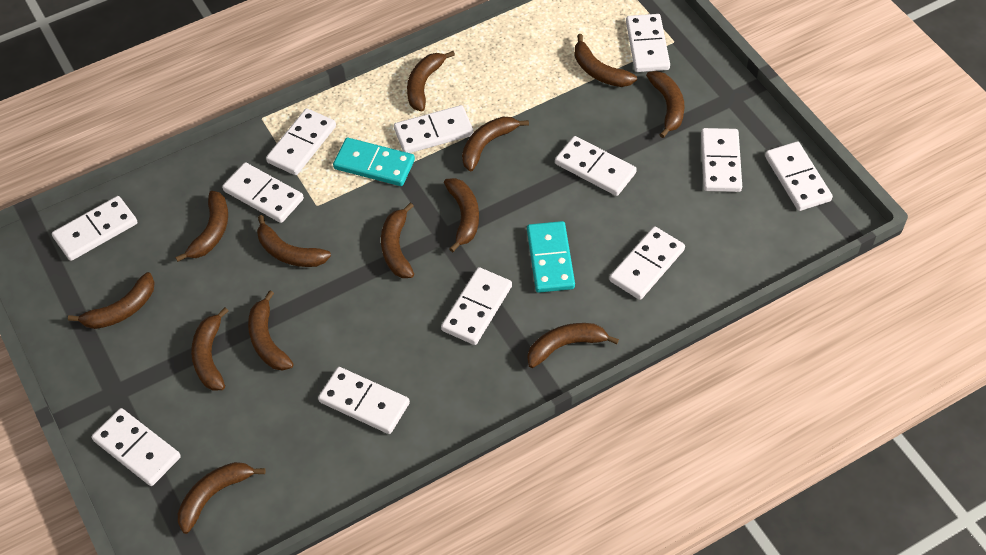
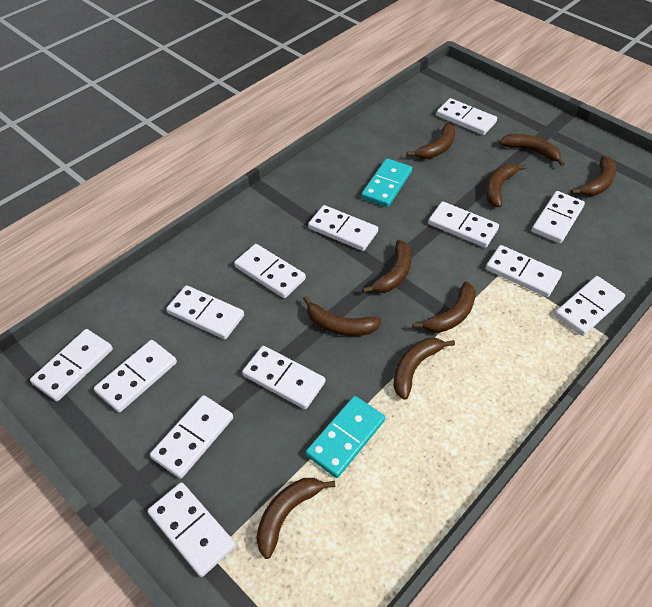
brown banana: 13 -> 9
white domino: 12 -> 13

